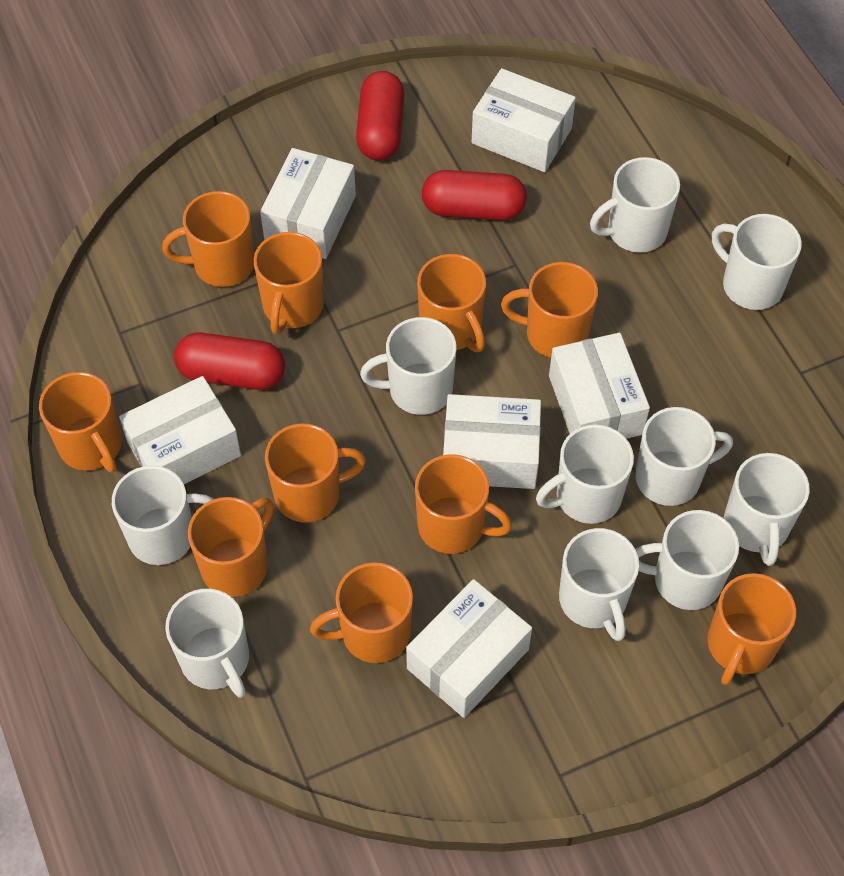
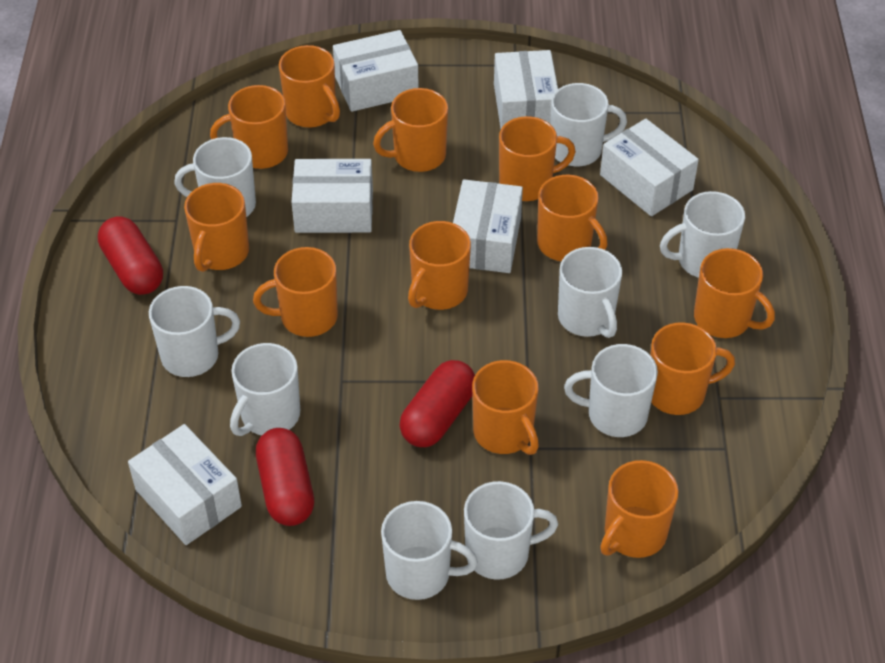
orange mug: 10 -> 12
white mug: 10 -> 9

